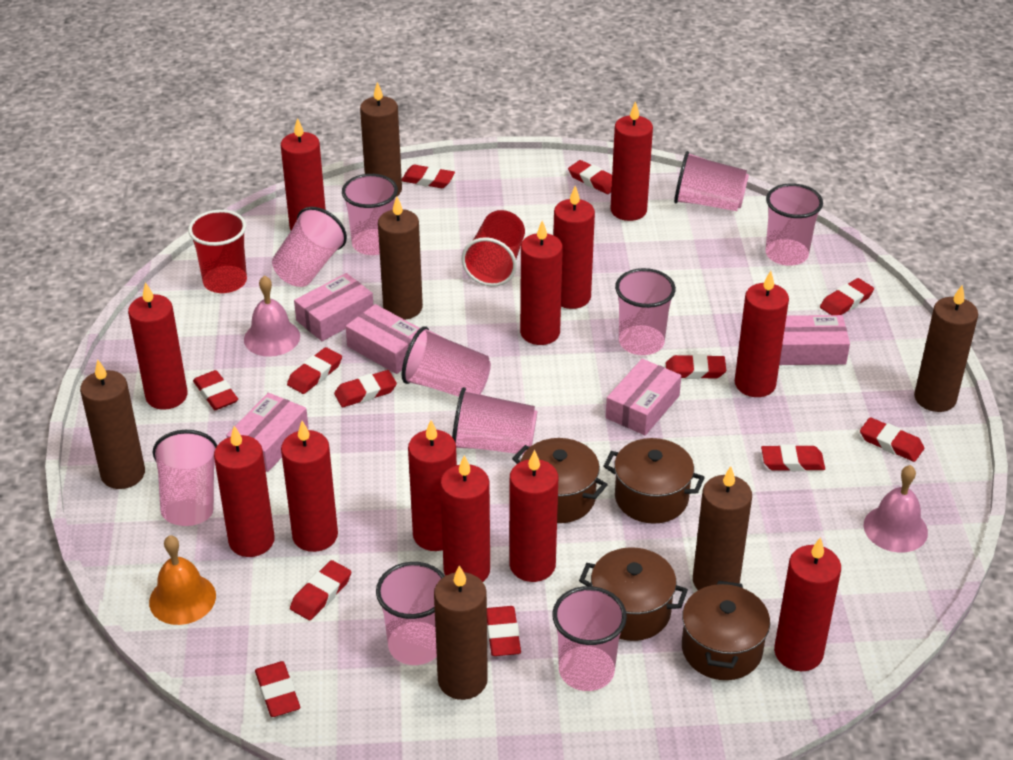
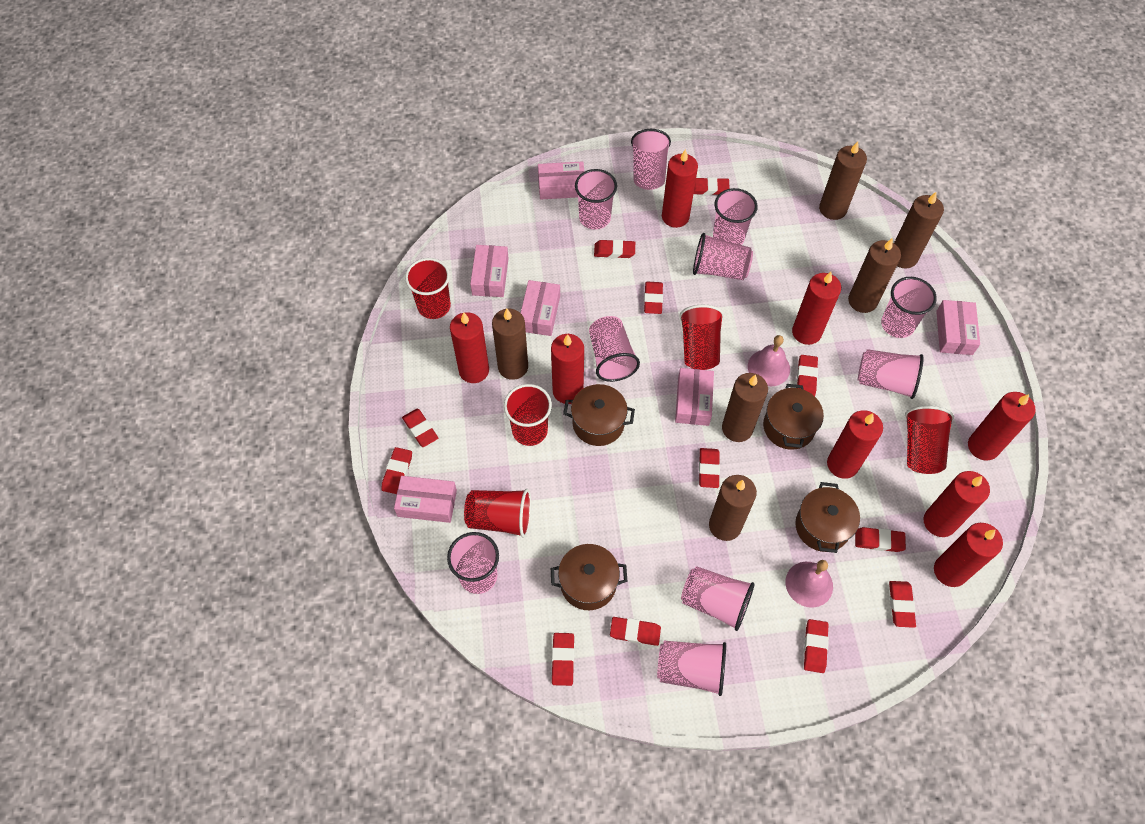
orange bell: 1 -> 0
pink box: 5 -> 6
red candle: 12 -> 8
red cup: 2 -> 5

